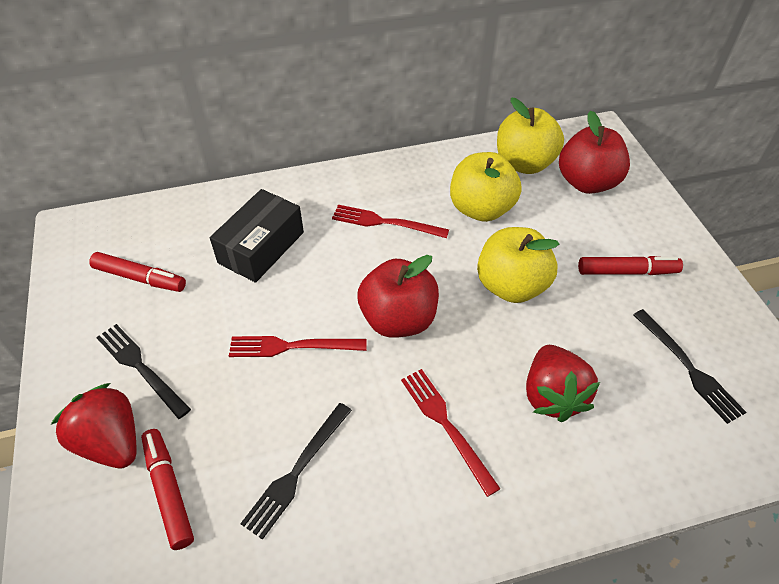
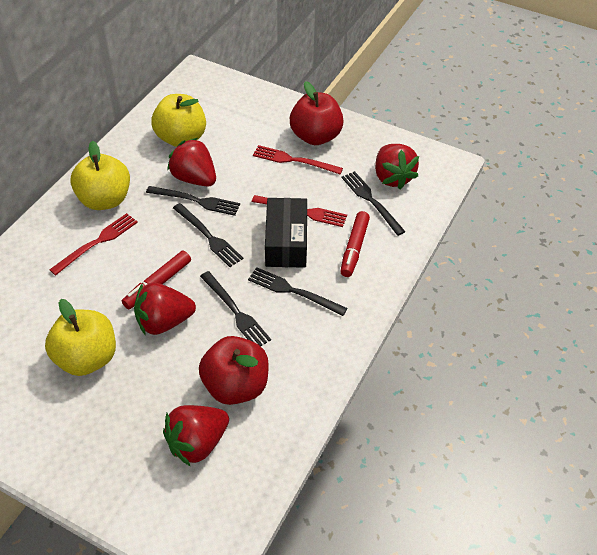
black fork: 3 -> 5
red marker: 3 -> 2
red strawberry: 2 -> 4

